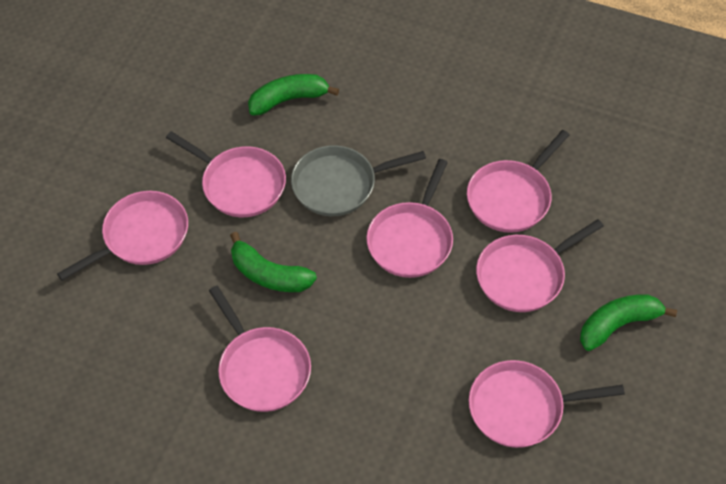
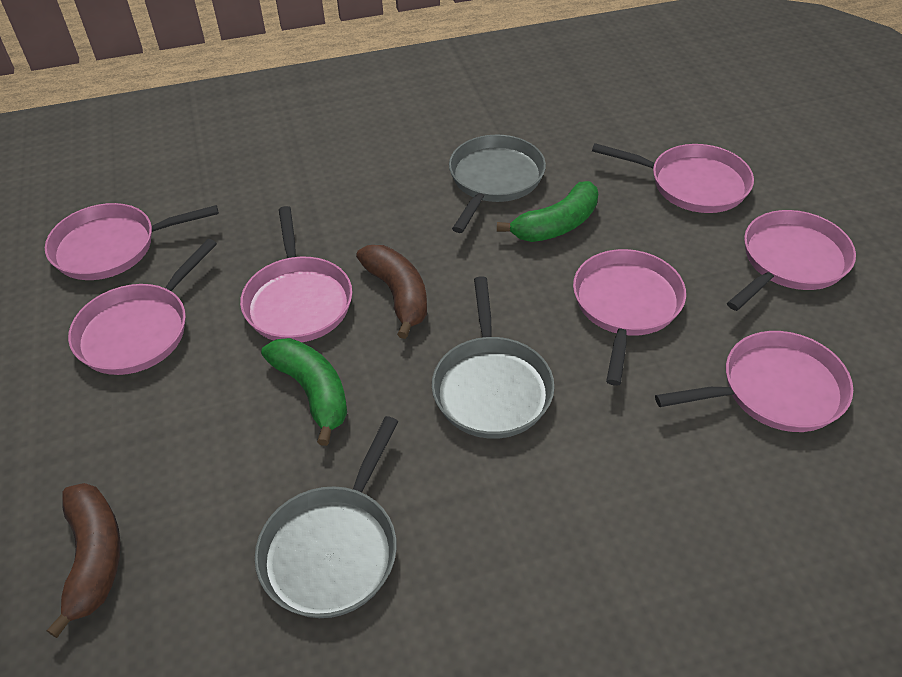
brown banana: 0 -> 2
green banana: 3 -> 2
grey pan: 1 -> 3

